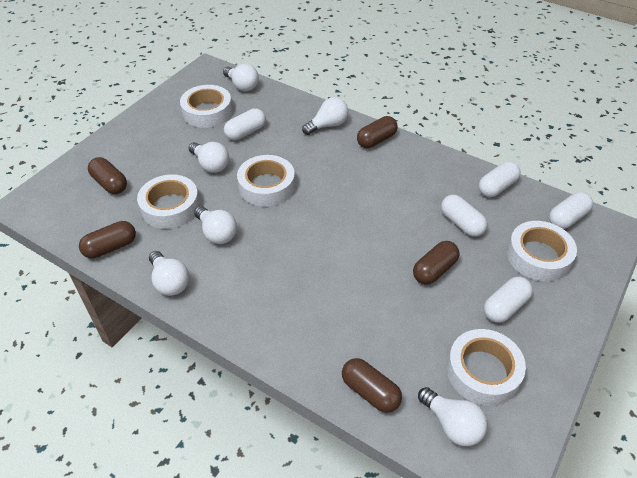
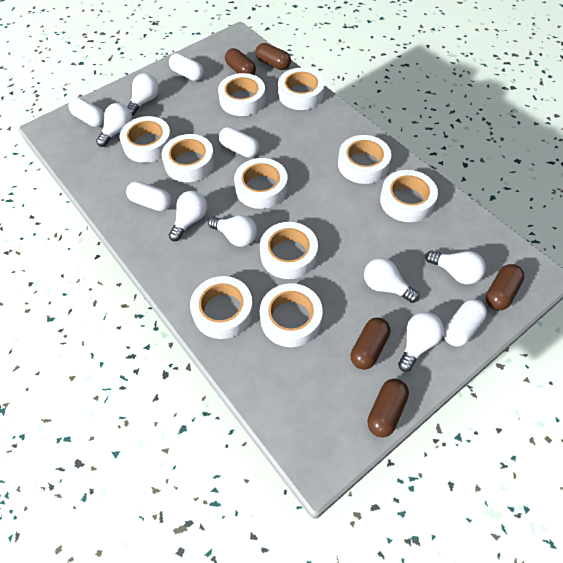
white light bulb: 6 -> 7
white tape: 5 -> 10

